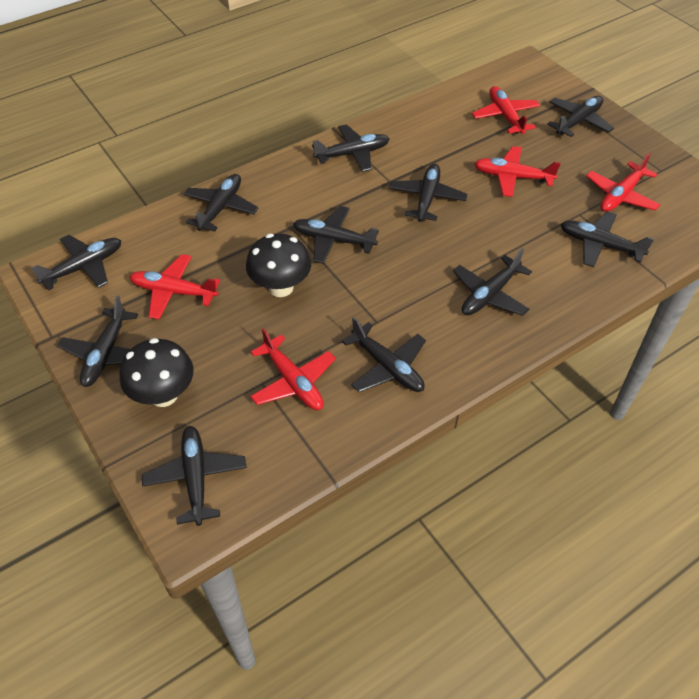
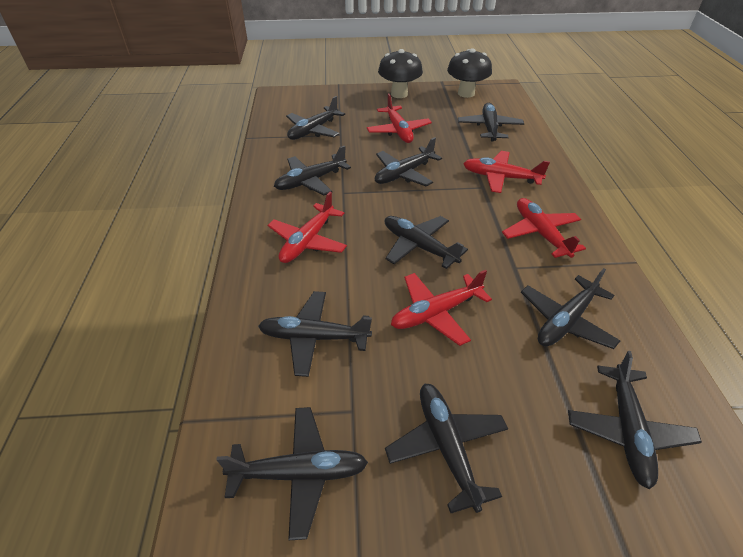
black plane: 11 -> 10

